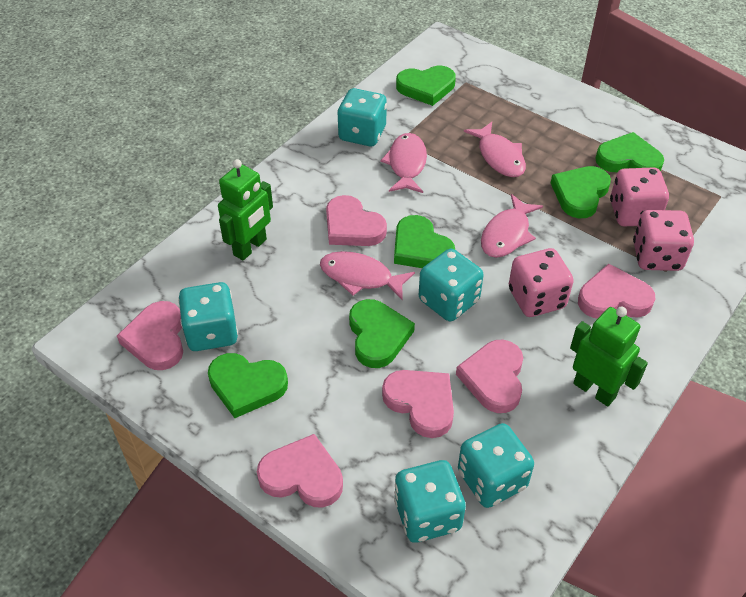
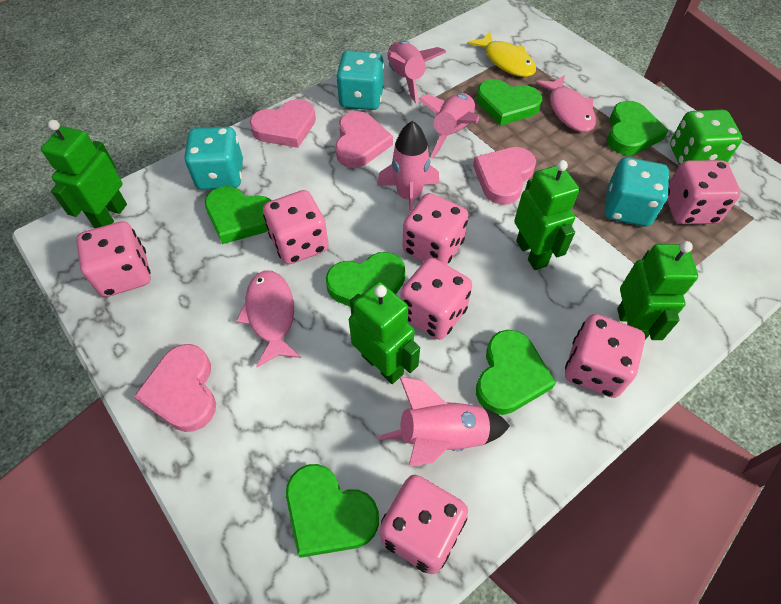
green dice: 0 -> 1
green robot: 2 -> 4
pink dice: 3 -> 7
pink fish: 4 -> 2
pink heart: 6 -> 4
pink rocket: 0 -> 4
turquoise dice: 5 -> 3
yellow fish: 0 -> 1

